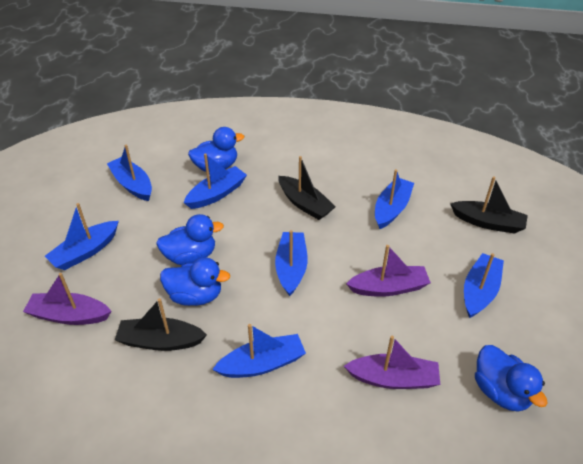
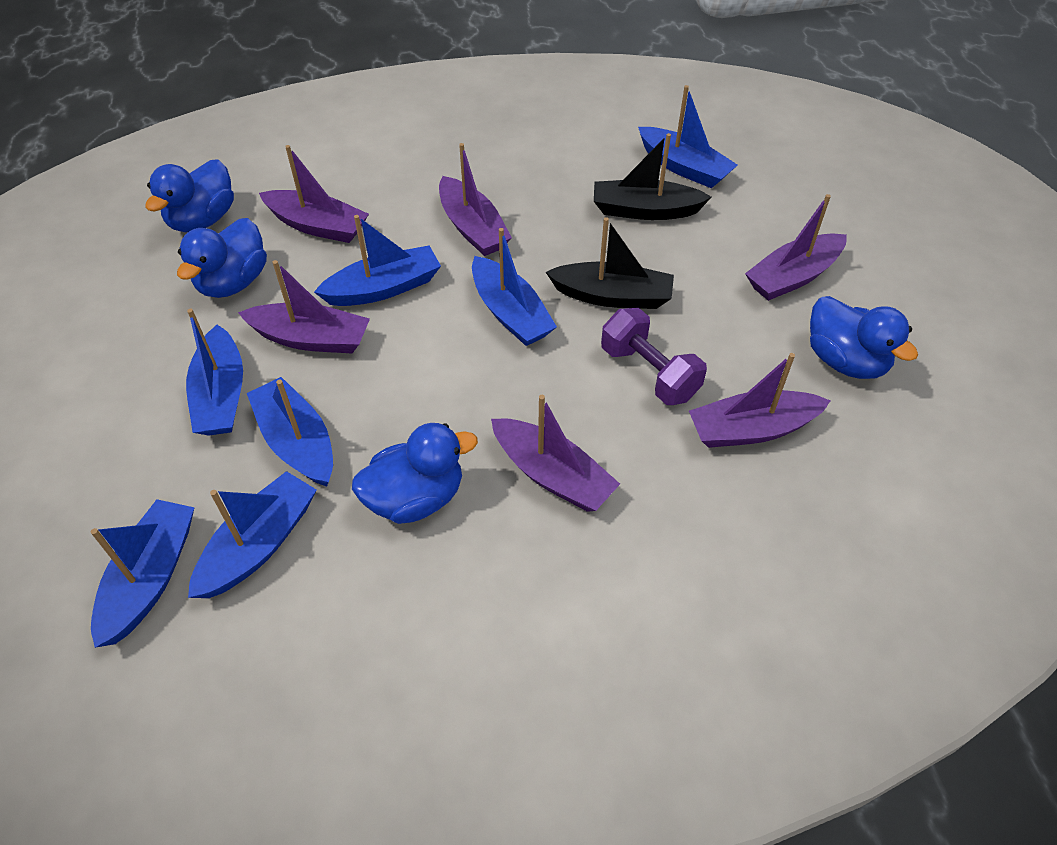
black boat: 3 -> 2
purple boat: 3 -> 6
purple dumbbell: 0 -> 1

